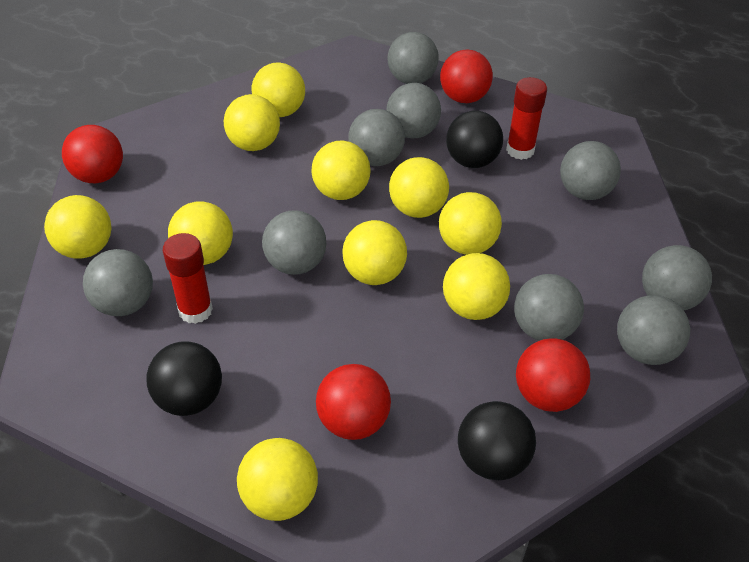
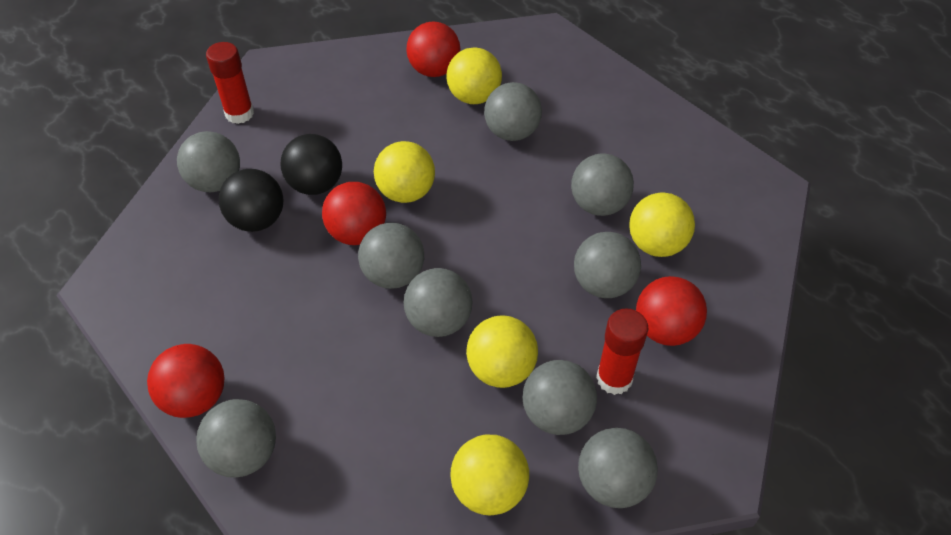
black ball: 3 -> 2
yellow ball: 10 -> 5

